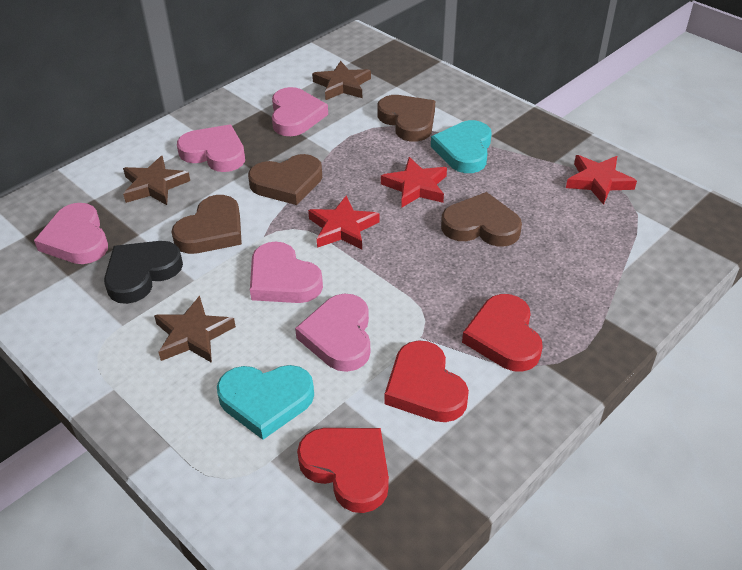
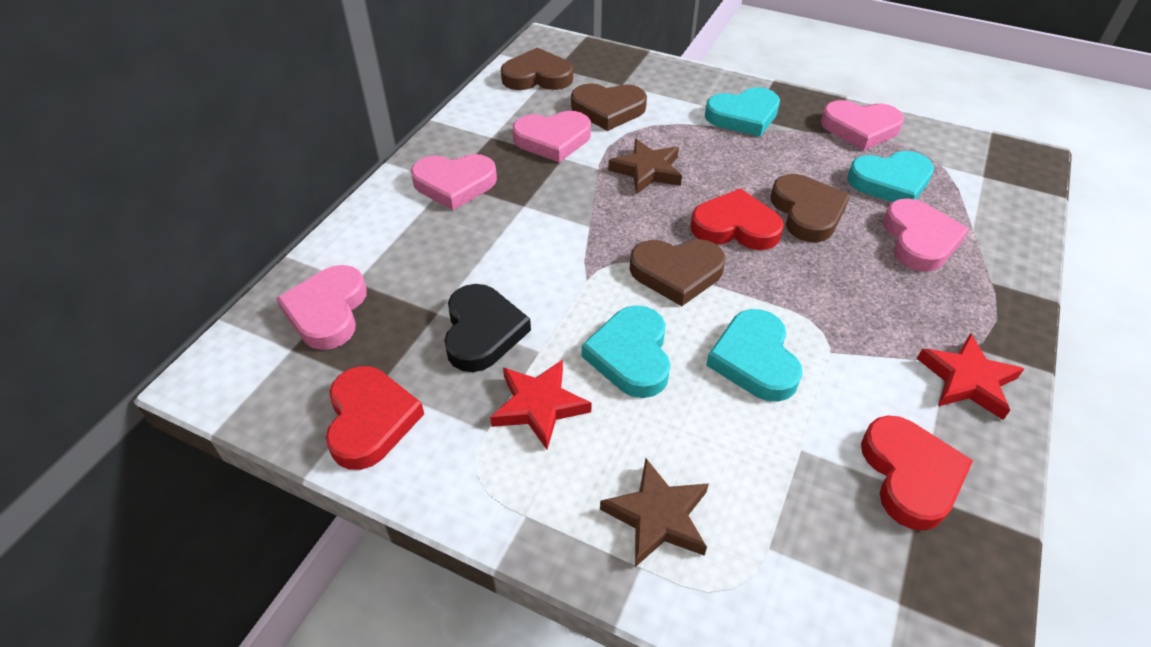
brown star: 3 -> 2
red star: 3 -> 2
turquoise heart: 2 -> 4

